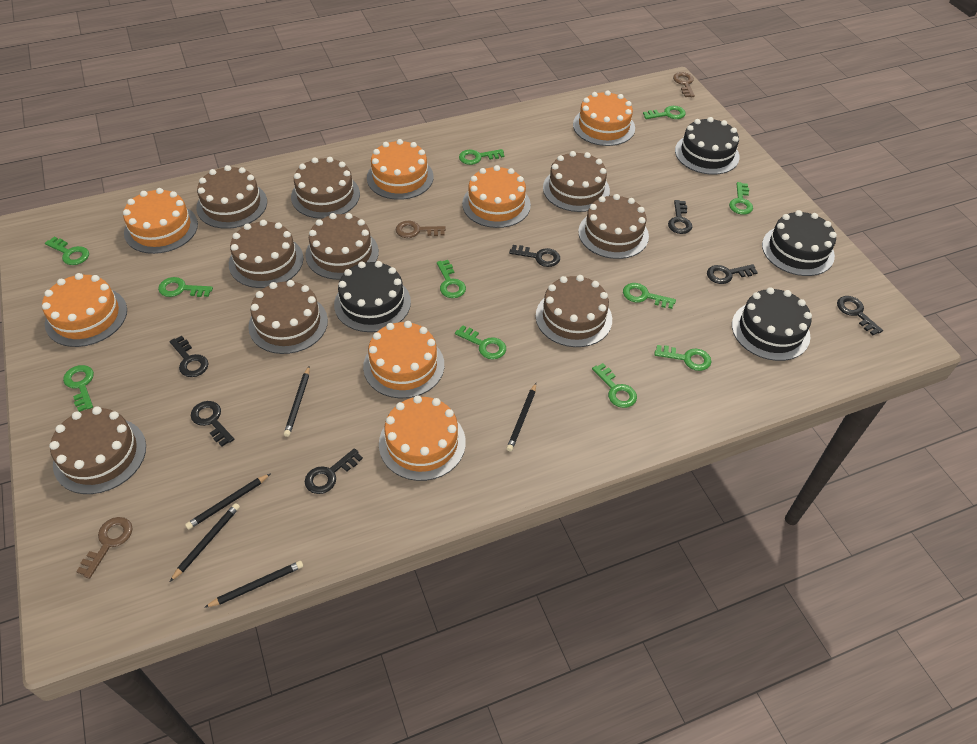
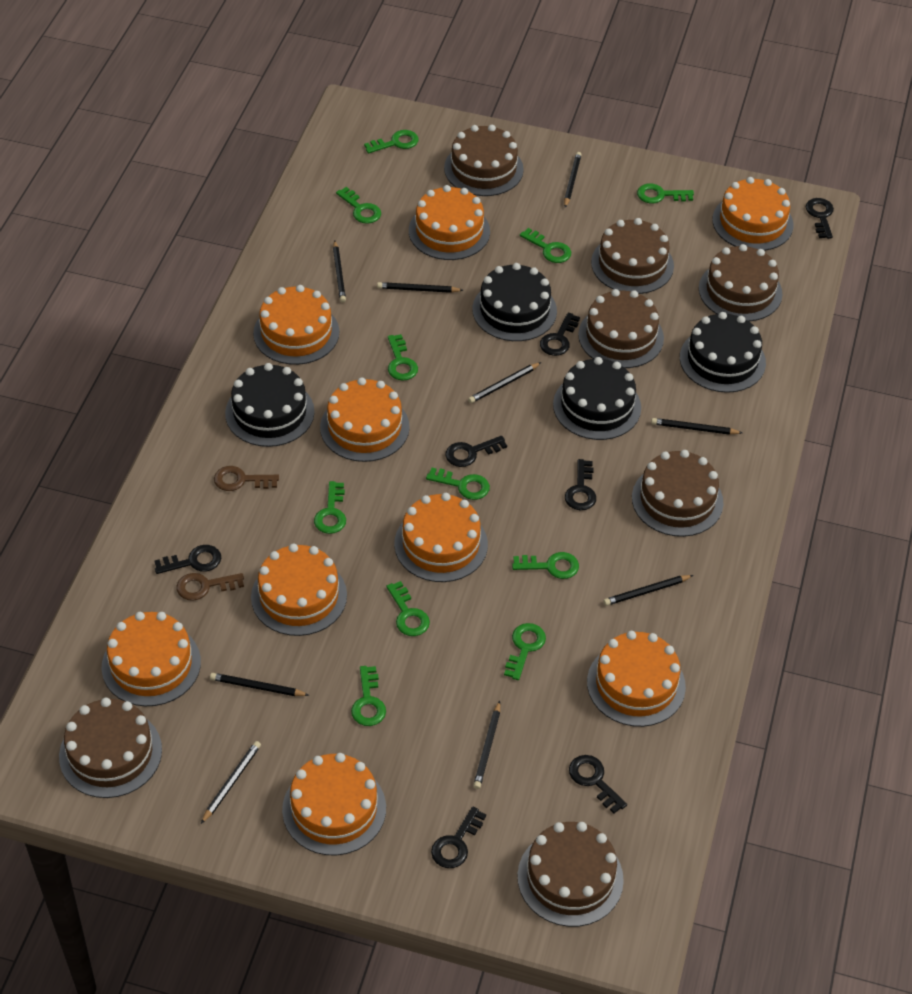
black pencil: 5 -> 9
brown cake: 9 -> 7
brown key: 3 -> 2
orange cake: 7 -> 9

